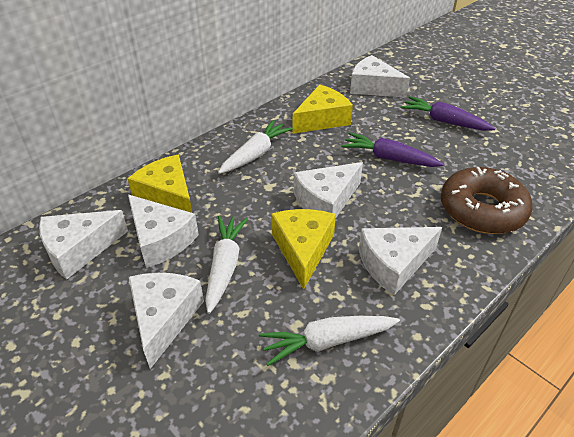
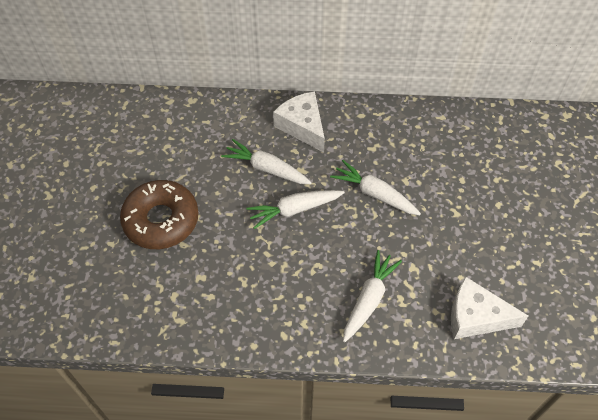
purple carrot: 2 -> 0
white carrot: 3 -> 4
white cheese: 6 -> 2
yellow cheese: 3 -> 0

